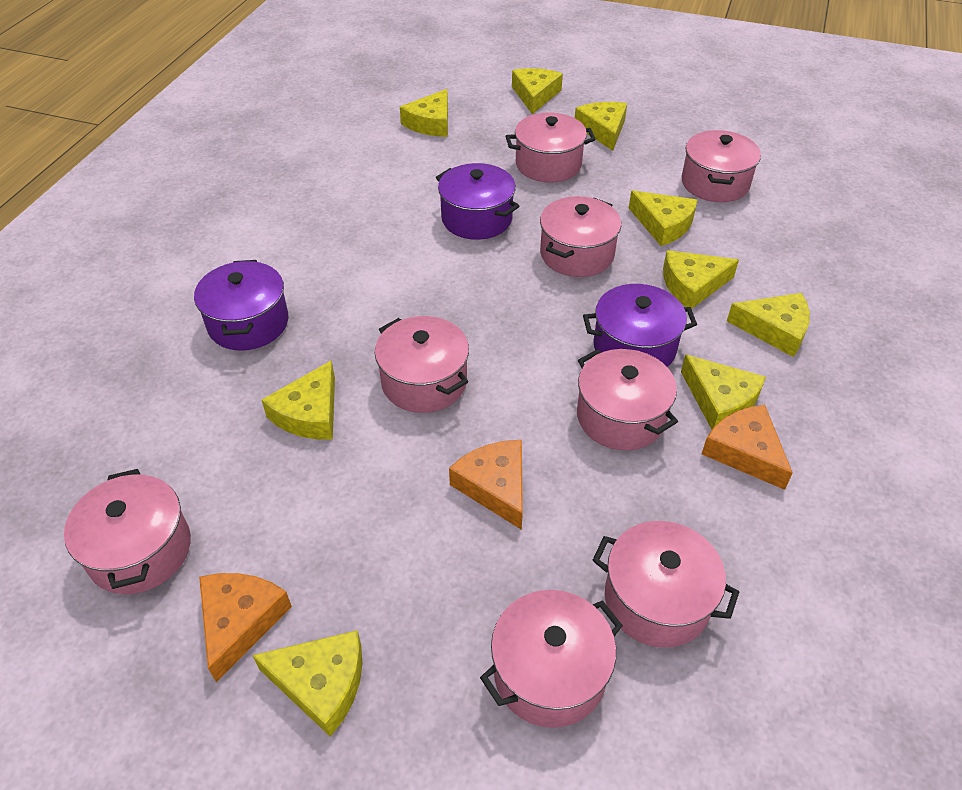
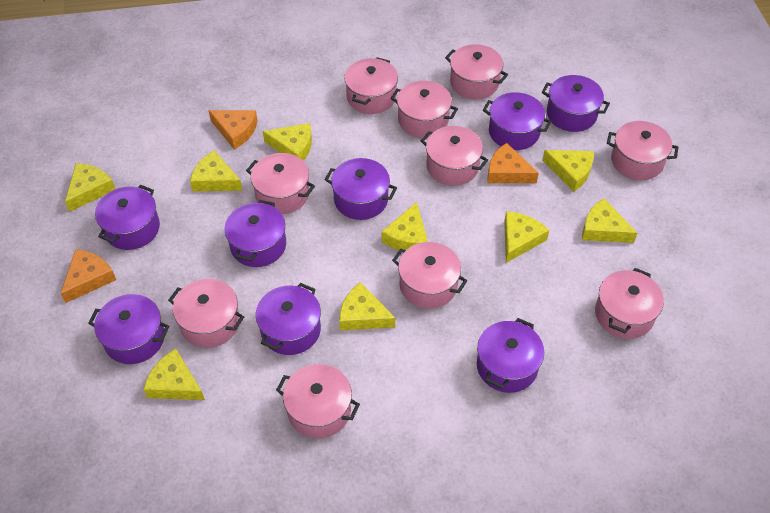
pink pot: 8 -> 10
purple pot: 3 -> 8

